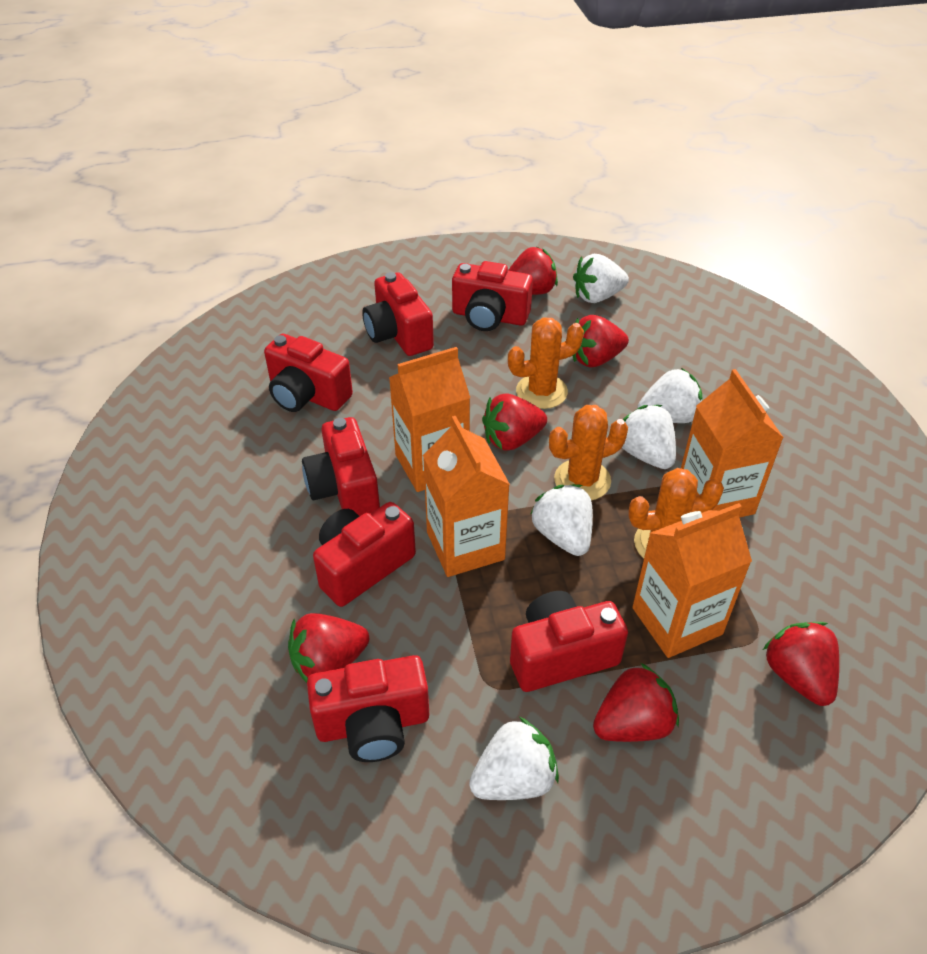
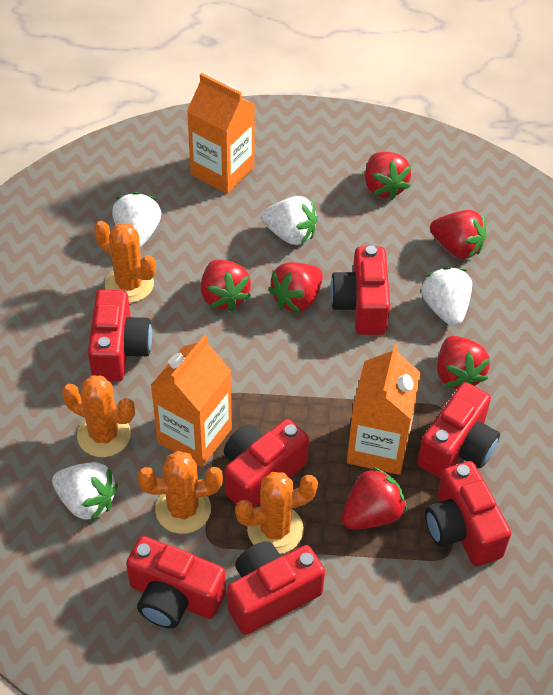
orange cactus: 3 -> 4
orange carton: 4 -> 3
white strawberry: 5 -> 4

